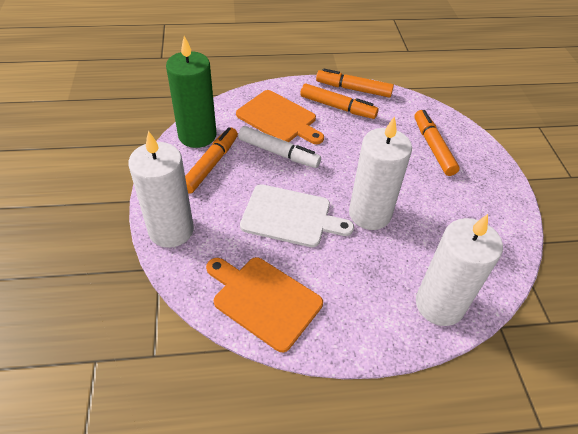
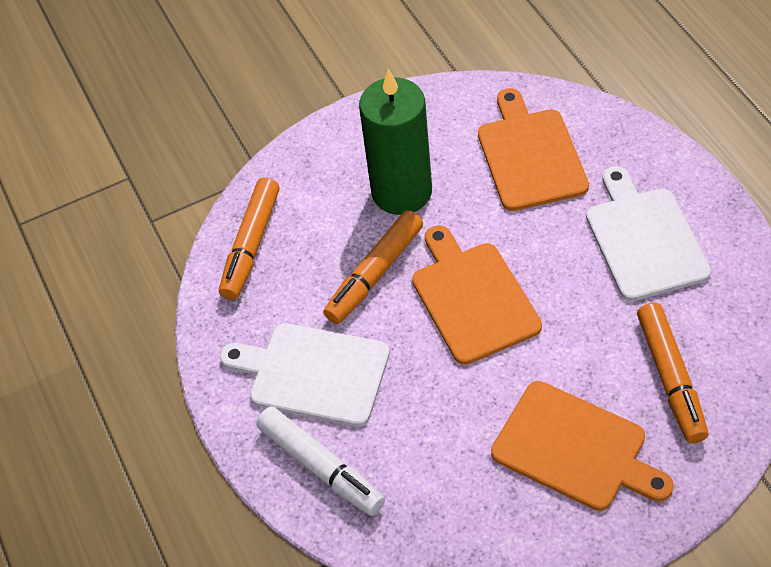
orange cutting board: 2 -> 3
orange marker: 4 -> 3
white candle: 3 -> 0
white cutting board: 1 -> 2

